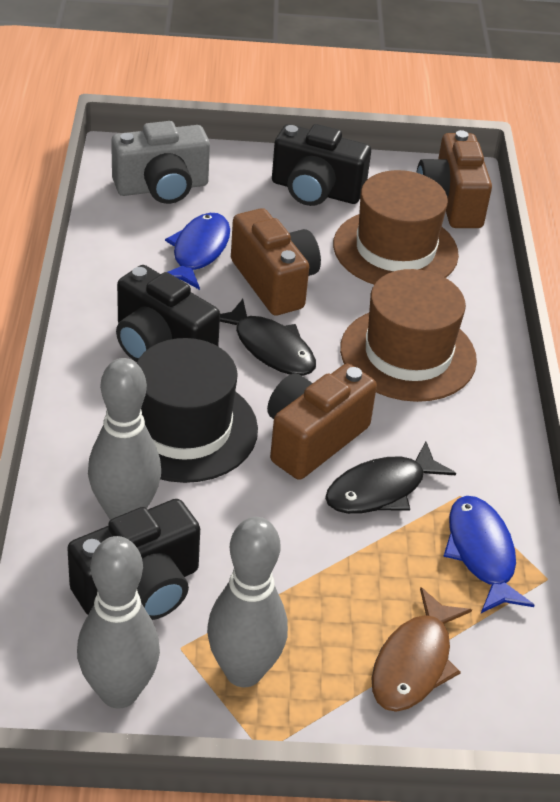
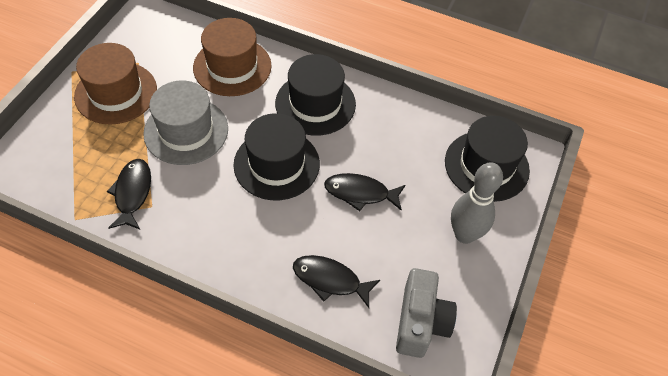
black camera: 3 -> 0
black fish: 2 -> 3
black hat: 1 -> 3
blue fish: 2 -> 0
brown camera: 3 -> 0
brown fish: 1 -> 0
grey bowling pin: 3 -> 1
grey hat: 0 -> 1

